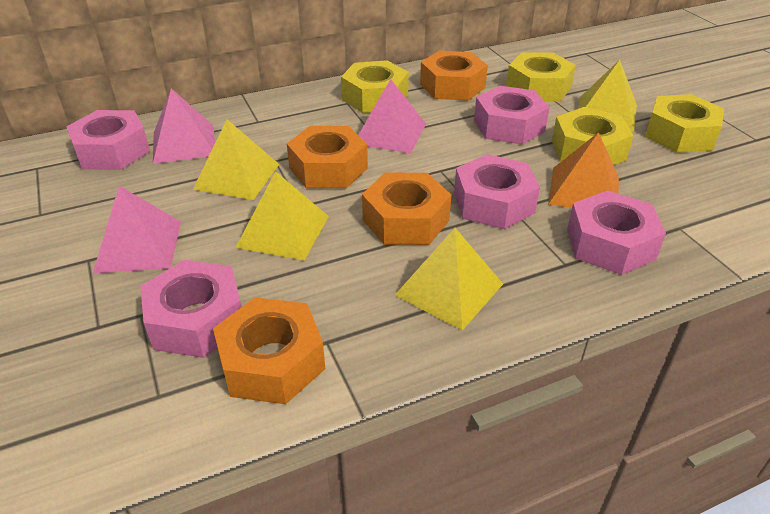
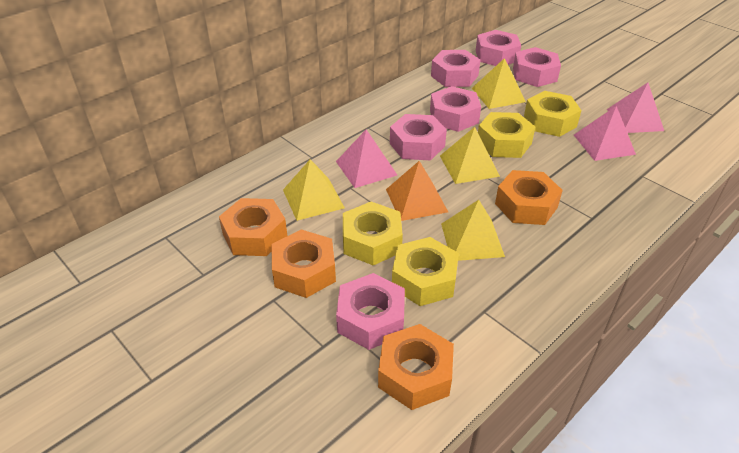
pink nut: 5 -> 6

